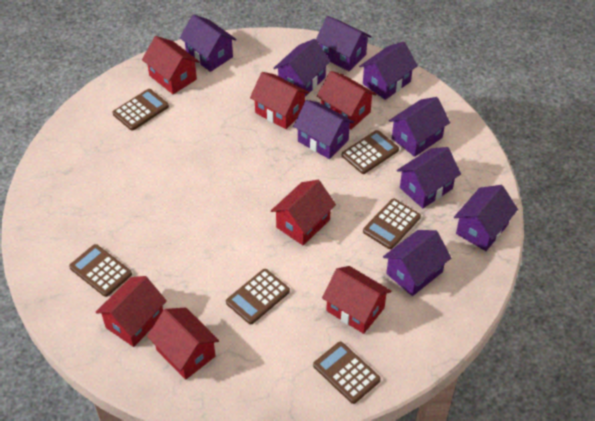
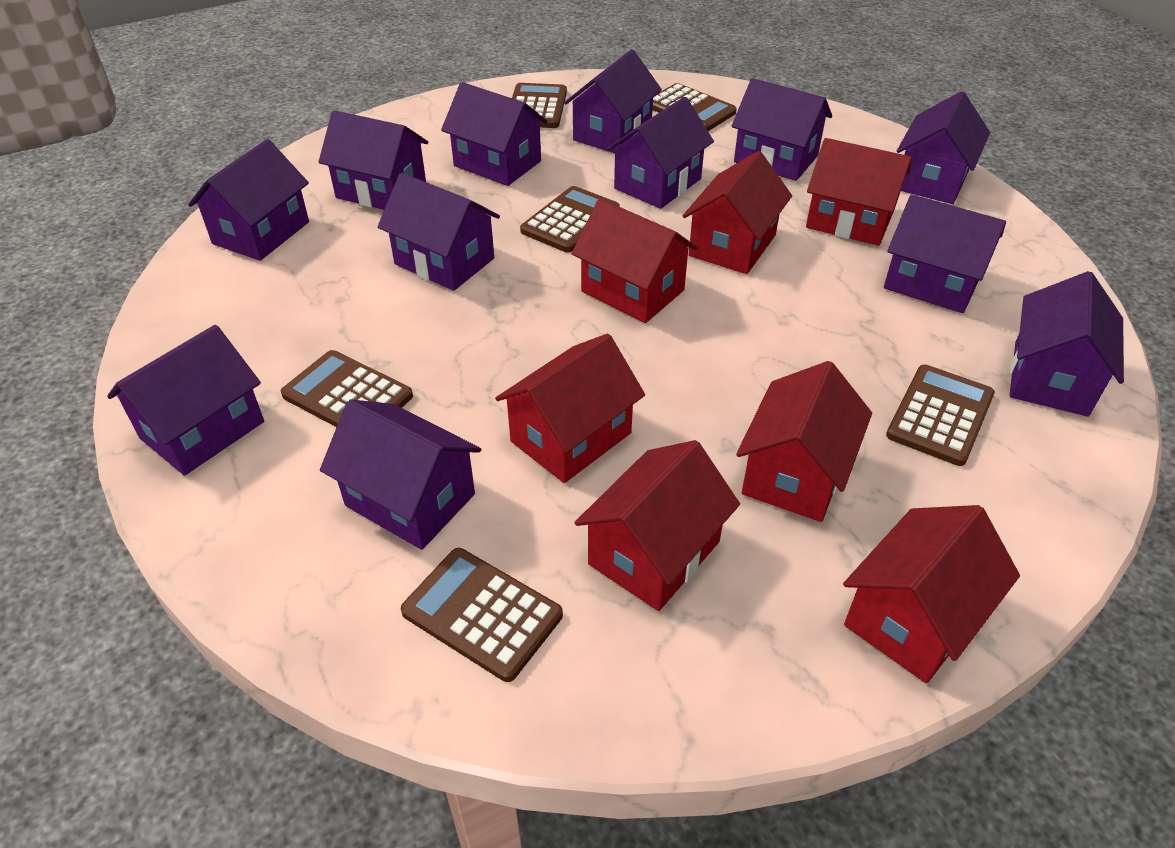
purple house: 9 -> 12

